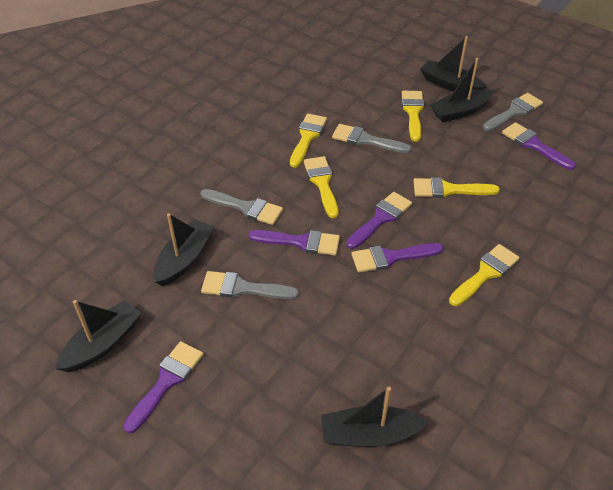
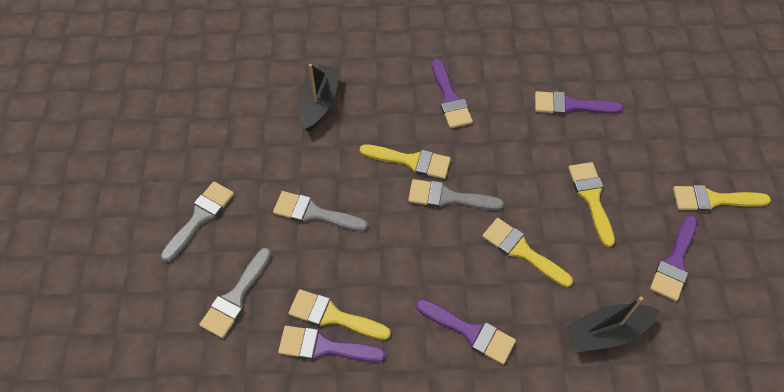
black boat: 5 -> 2

